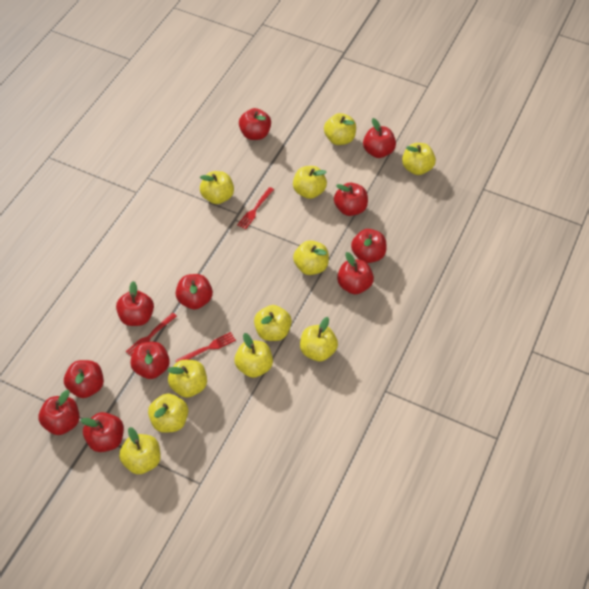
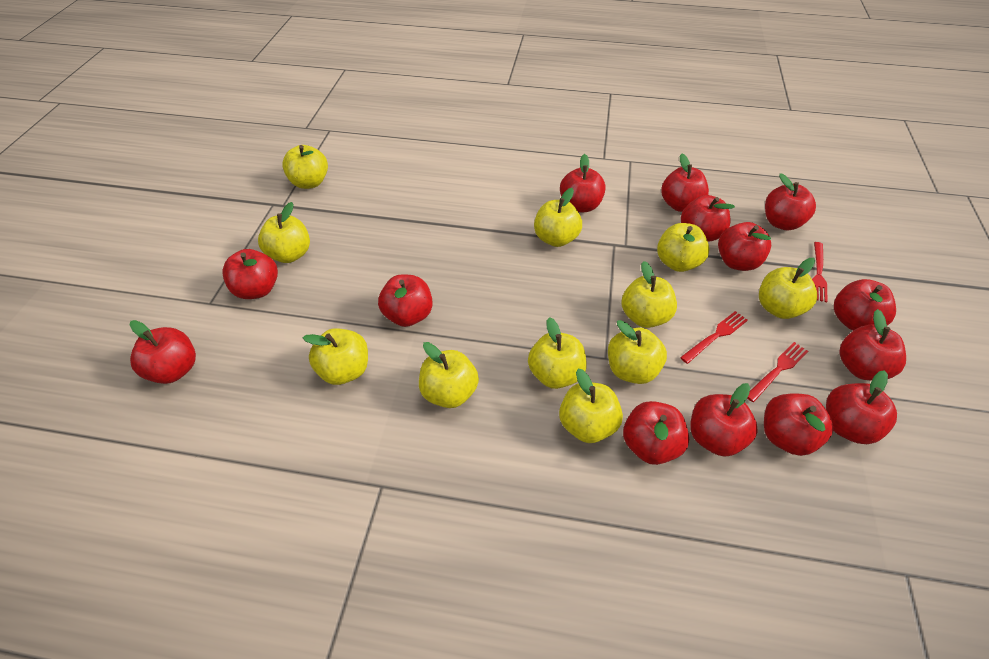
red apple: 11 -> 14

